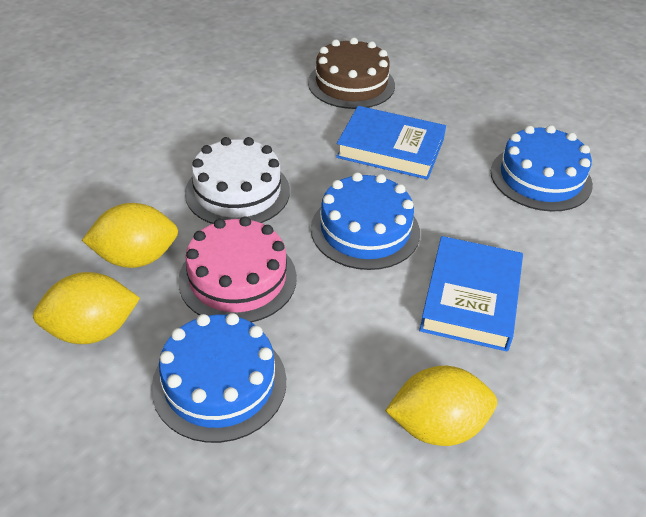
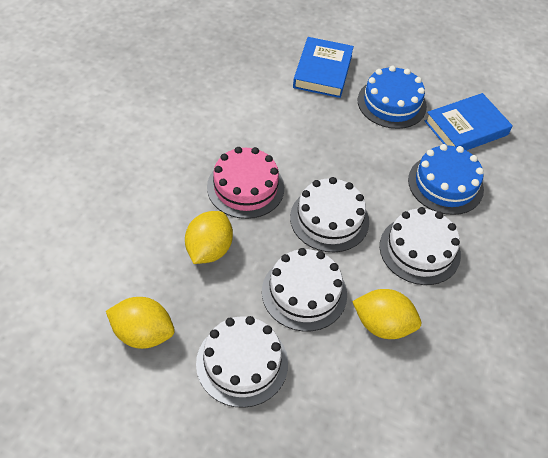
blue cake: 3 -> 2
brown cake: 1 -> 0
white cake: 1 -> 4

